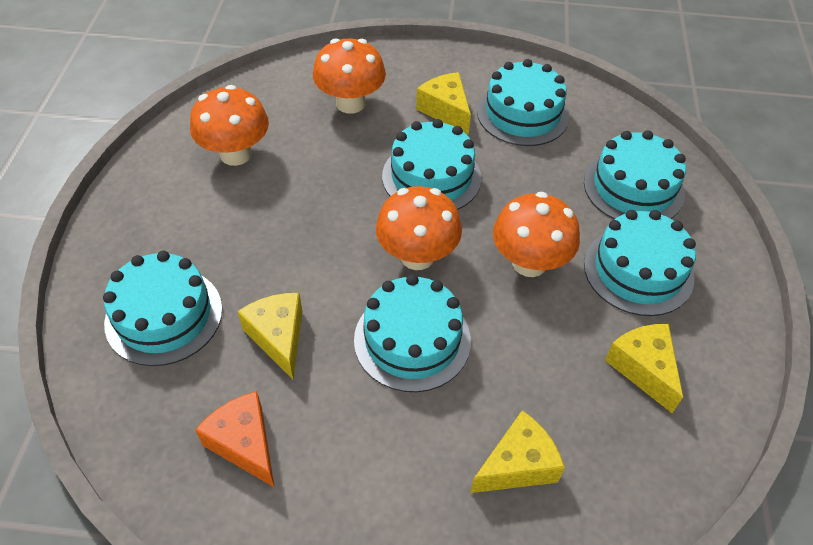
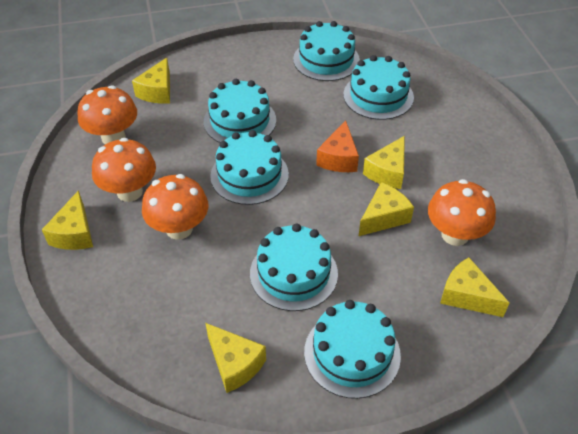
yellow cheese: 4 -> 6

